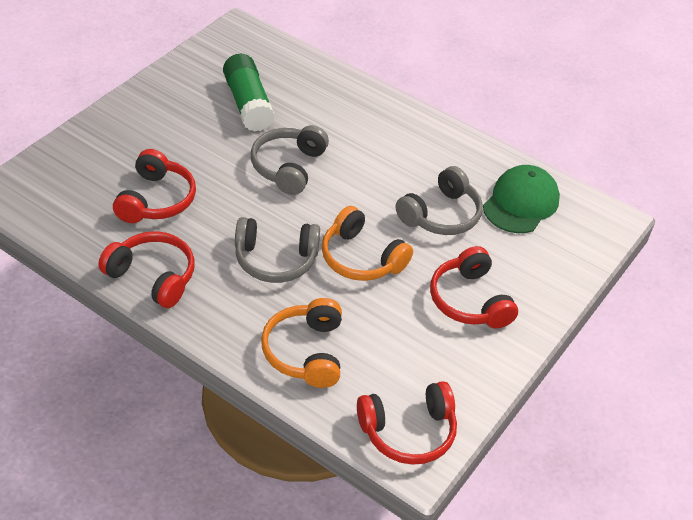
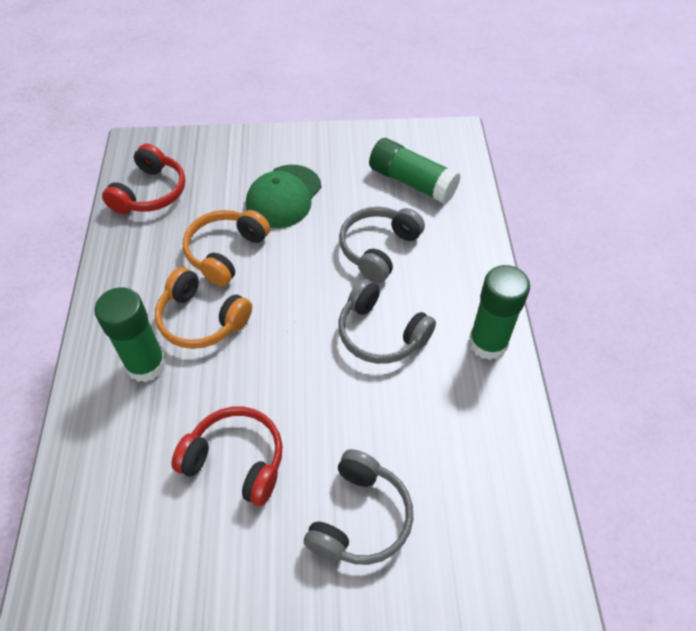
green glue stick: 1 -> 3
red headphones: 4 -> 2

